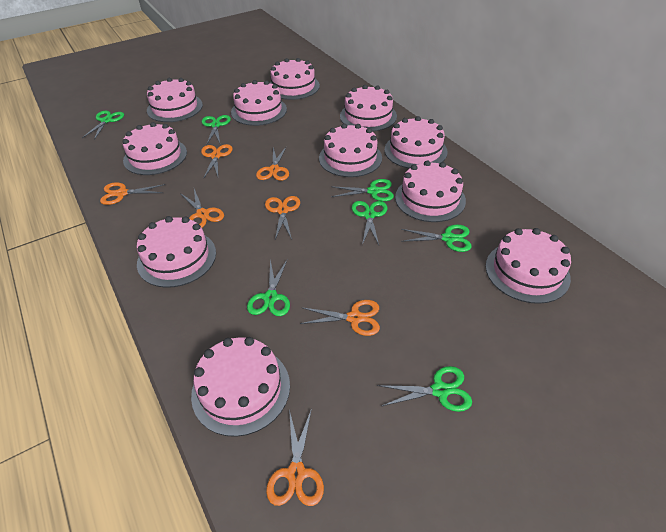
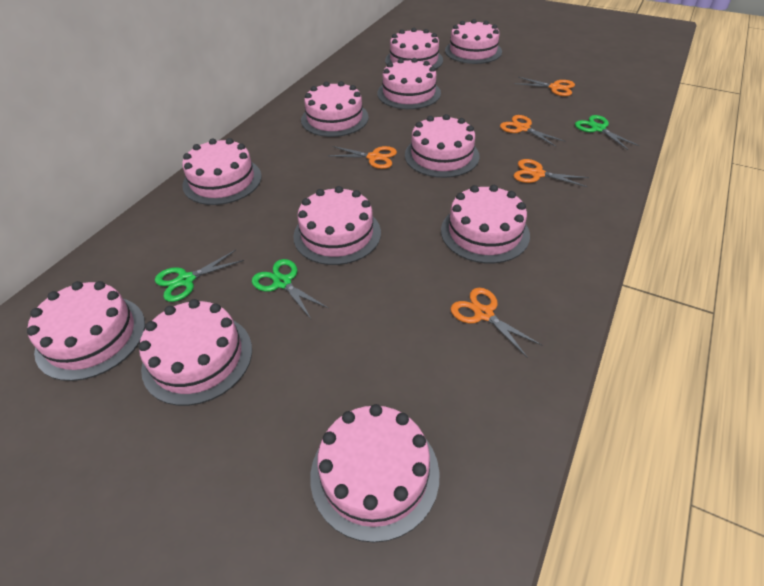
green scissors: 7 -> 3
orange scissors: 7 -> 5

